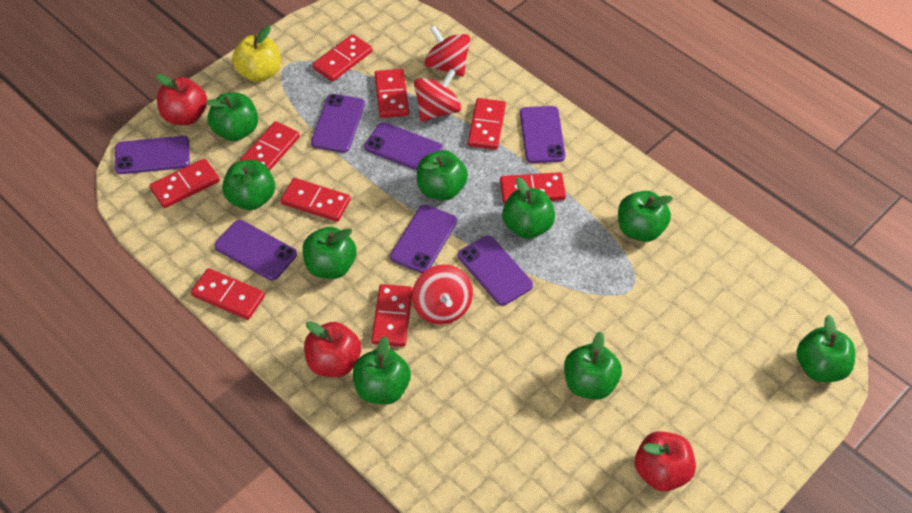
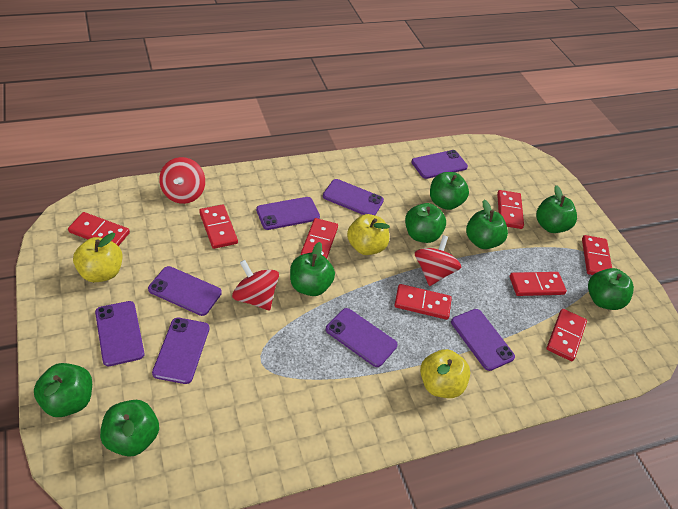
green apple: 9 -> 8
purple phone: 7 -> 8
red apple: 3 -> 0
red domino: 9 -> 8
yellow apple: 1 -> 3

